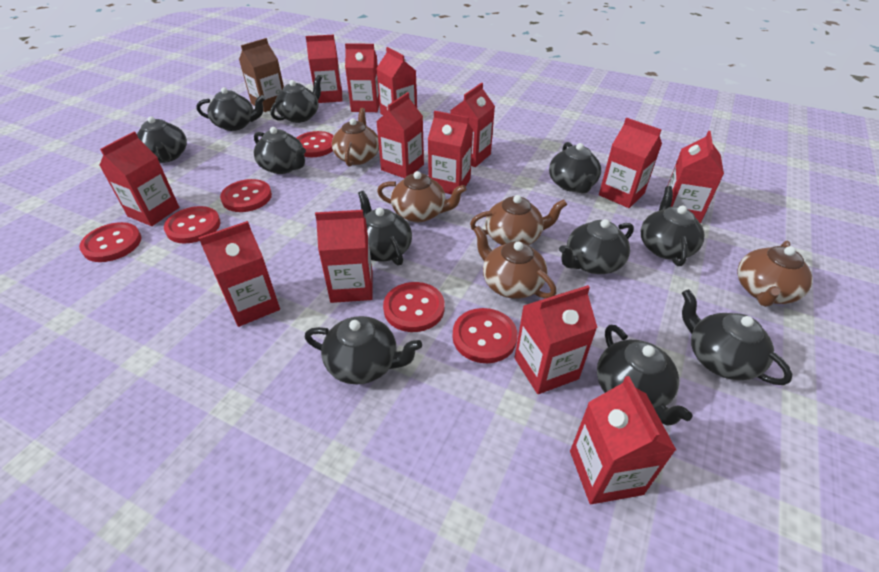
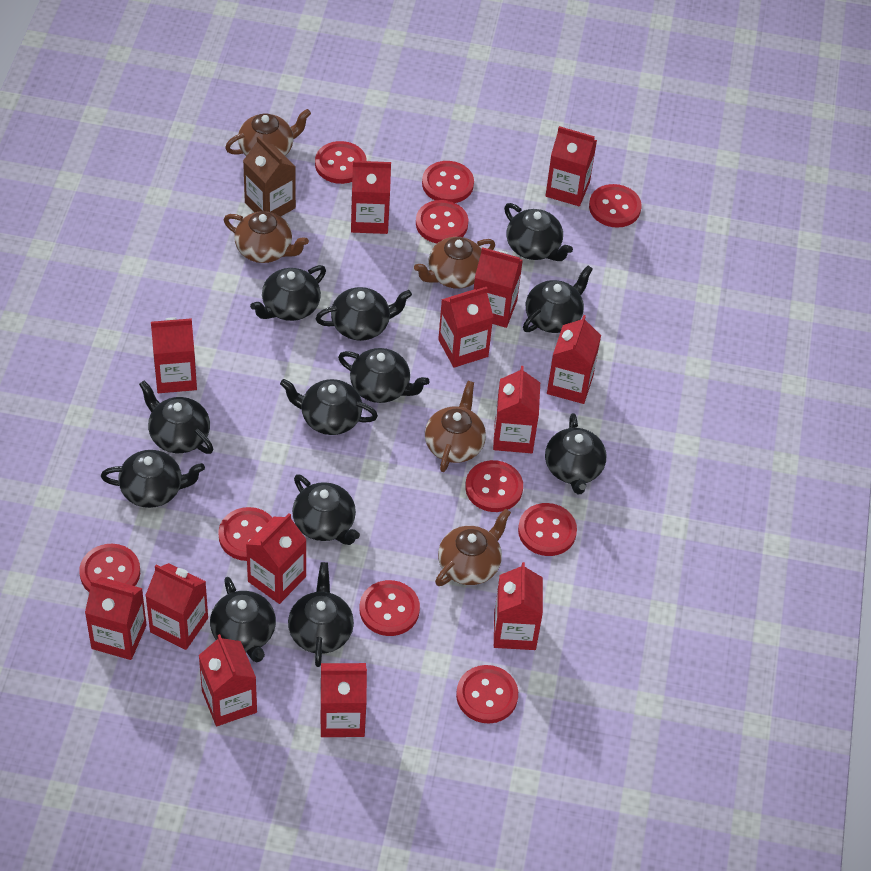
black teapot: 11 -> 12
red button: 6 -> 10

